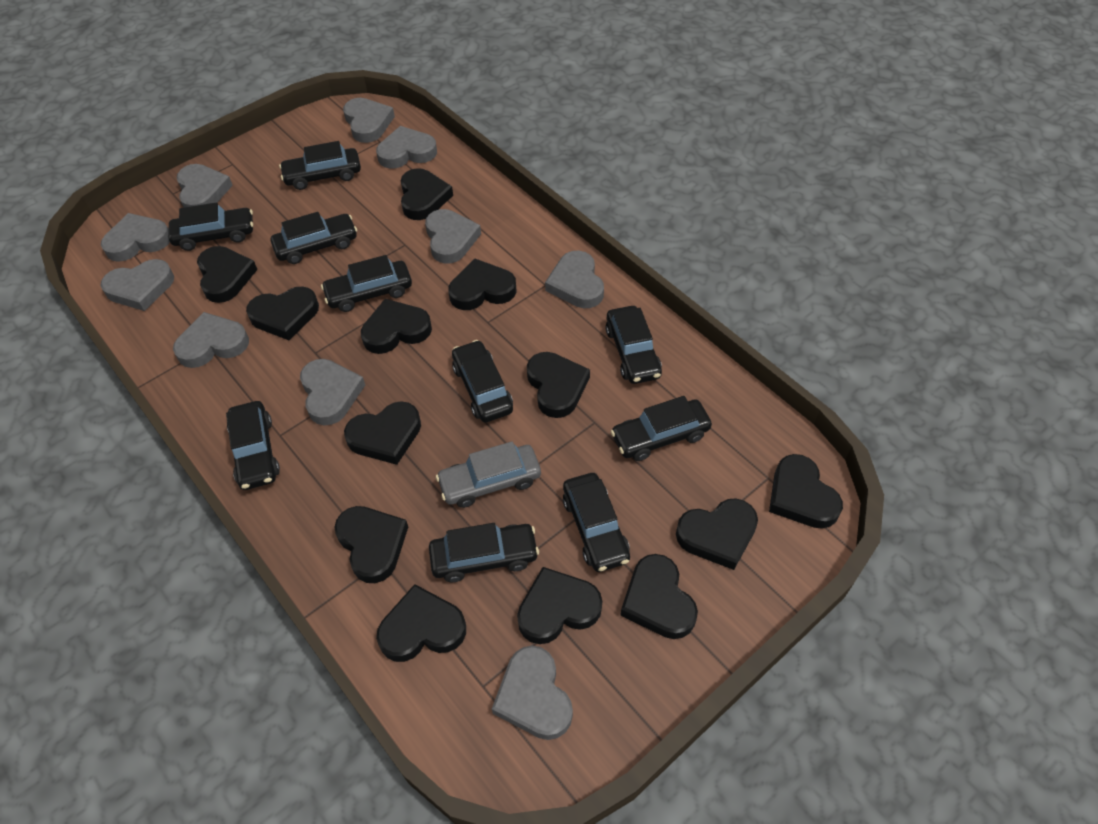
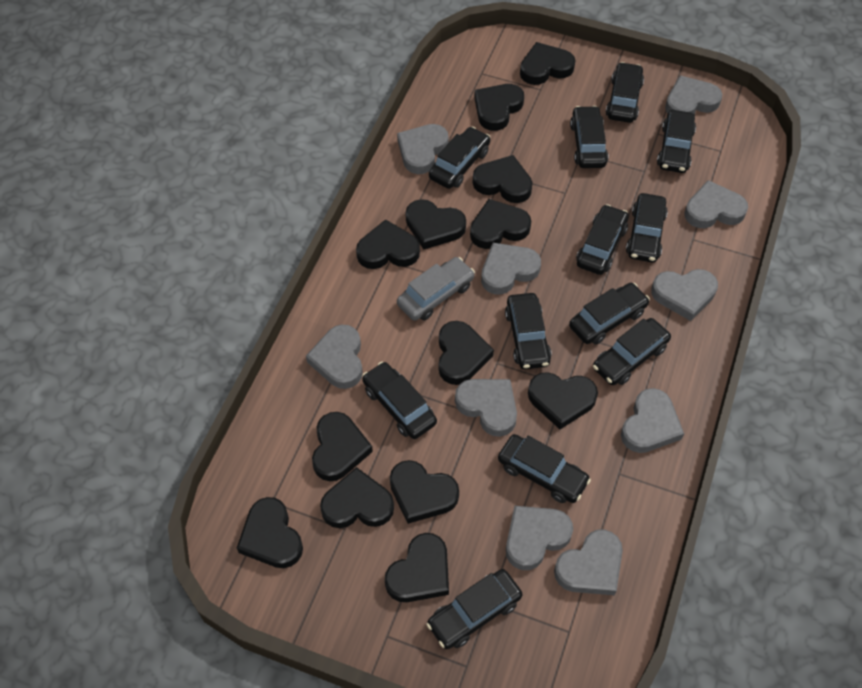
black car: 10 -> 12

